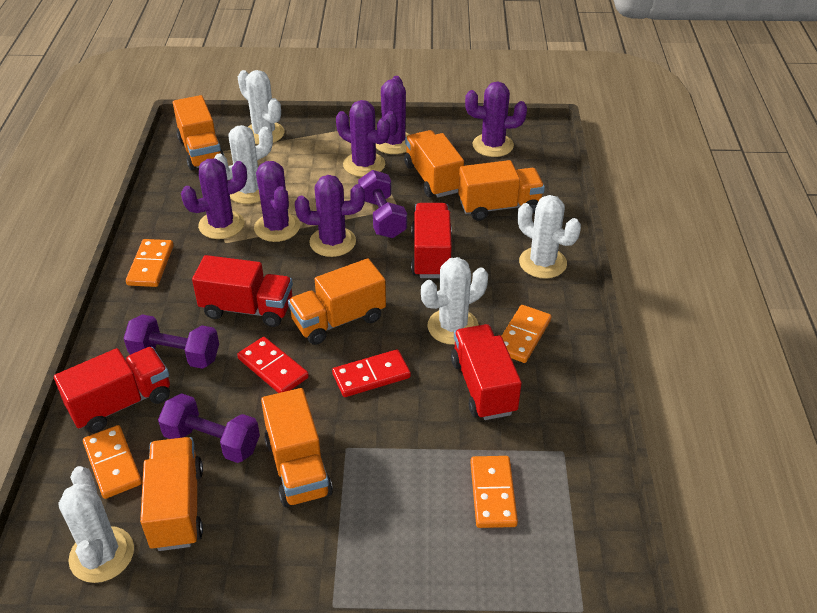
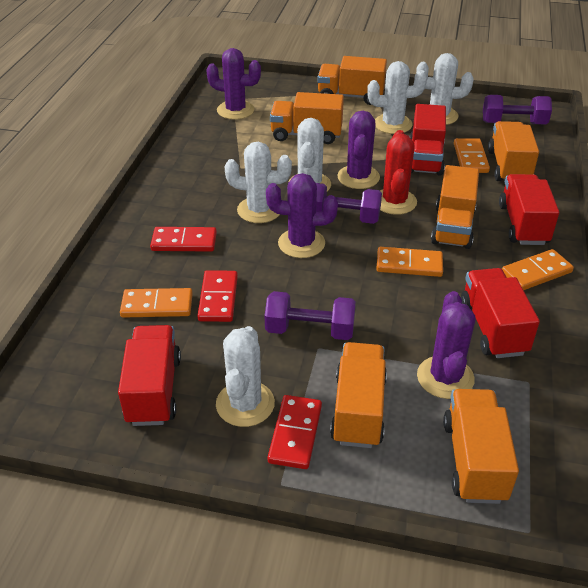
purple cactus: 6 -> 4
red cactus: 0 -> 1
red domino: 2 -> 3

